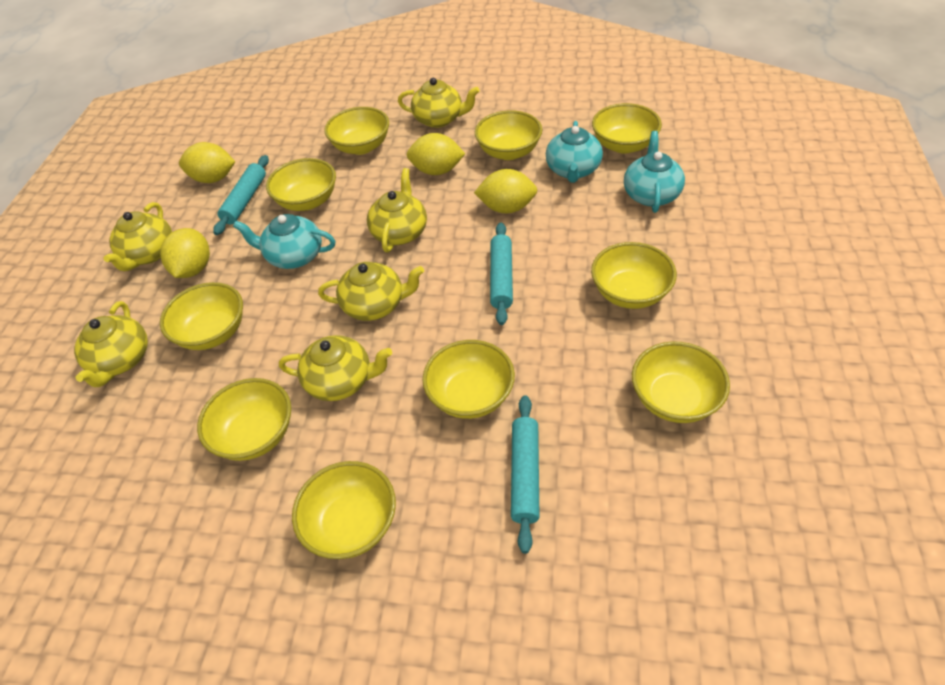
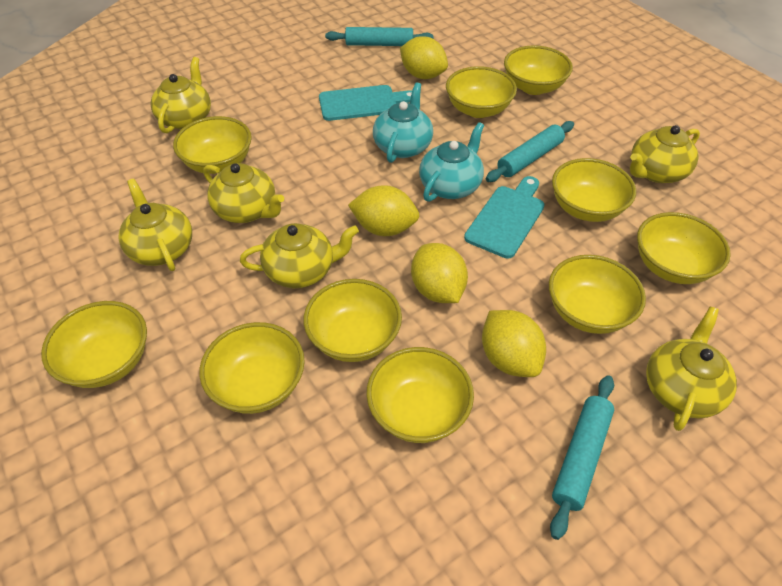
turquoise cutting board: 0 -> 2
turquoise teapot: 3 -> 2

